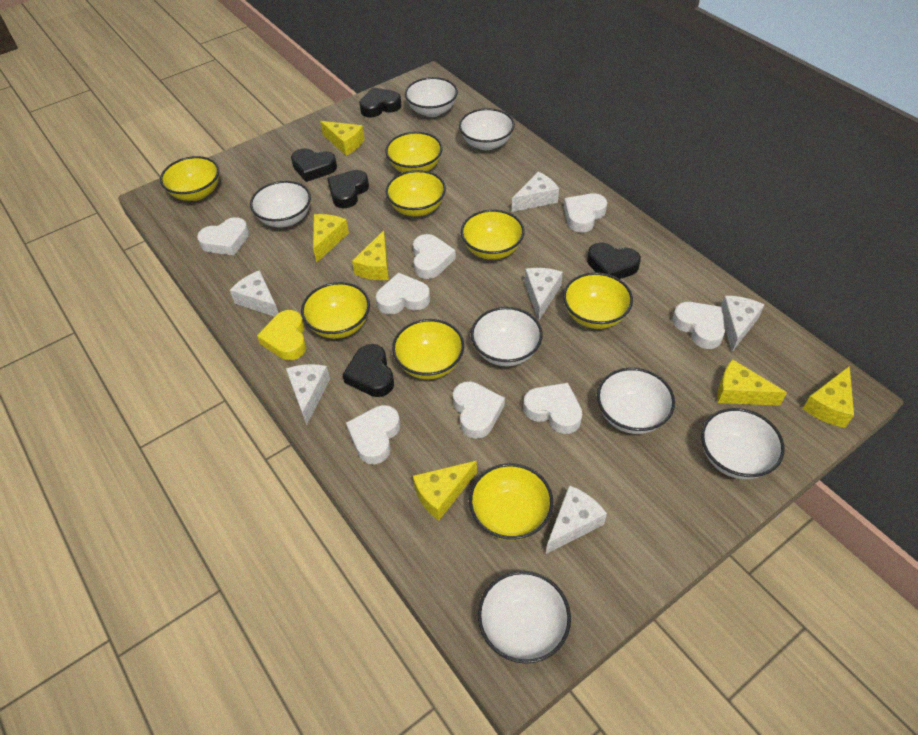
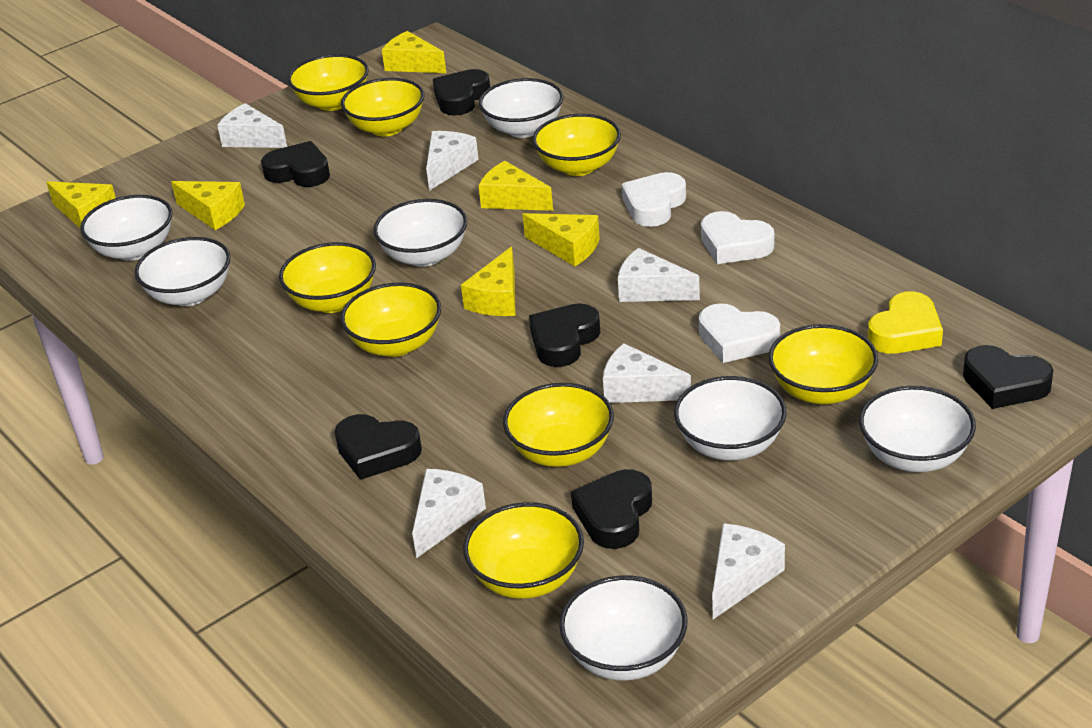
black heart: 5 -> 6
white heart: 8 -> 3

